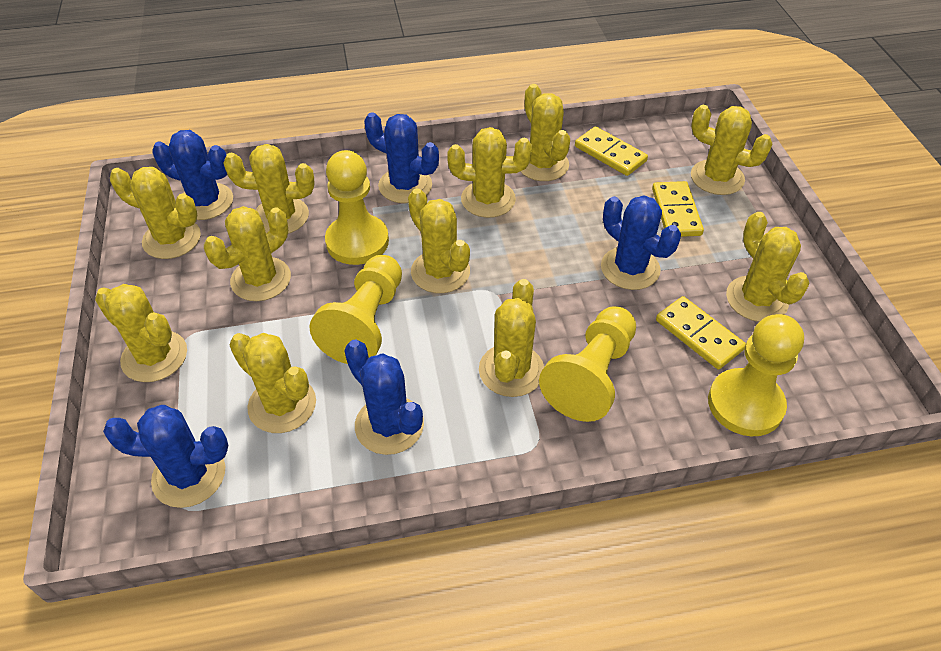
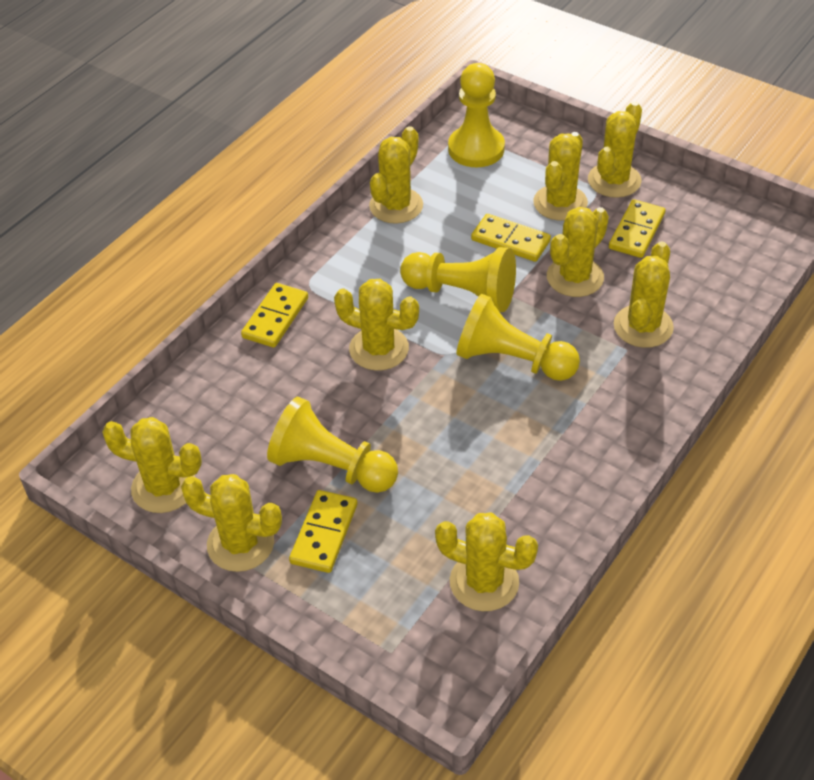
blue cactus: 5 -> 0
yellow cactus: 11 -> 9
yellow domino: 3 -> 4

